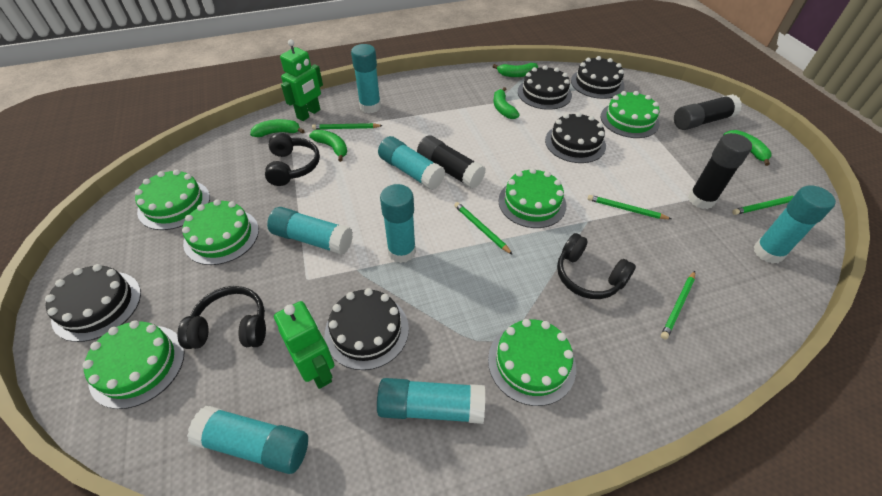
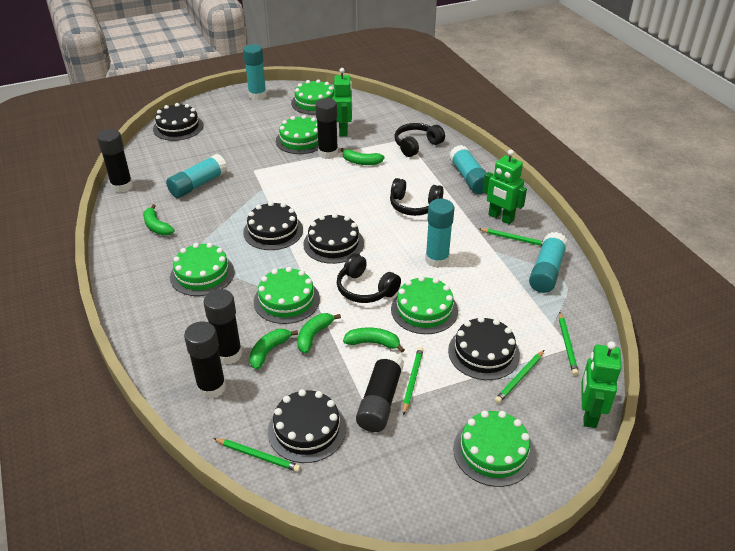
black glue stick: 3 -> 5
green robot: 2 -> 3
turquoise glue stick: 7 -> 5

